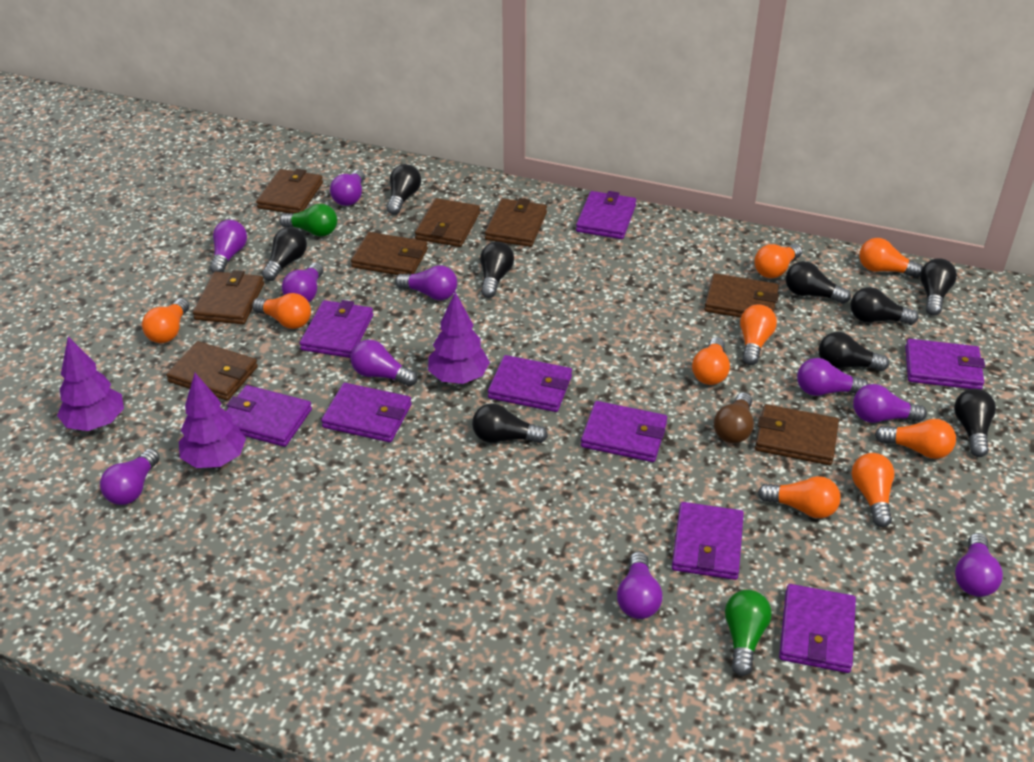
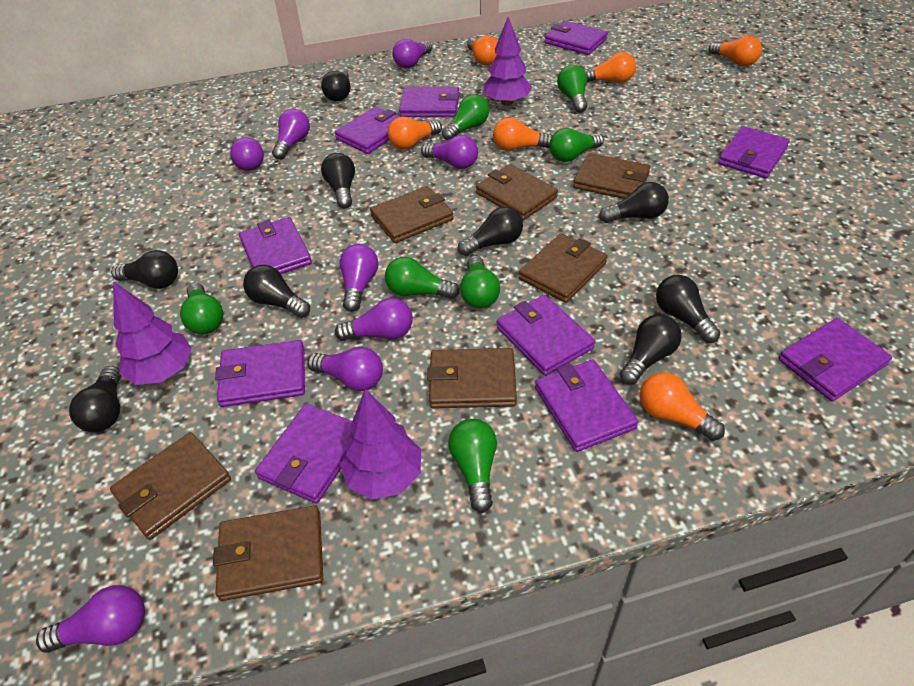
brown light bulb: 1 -> 0
brown wallet: 8 -> 7
green light bulb: 2 -> 7
orange light bulb: 9 -> 6
purple light bulb: 10 -> 8
purple wallet: 9 -> 10

